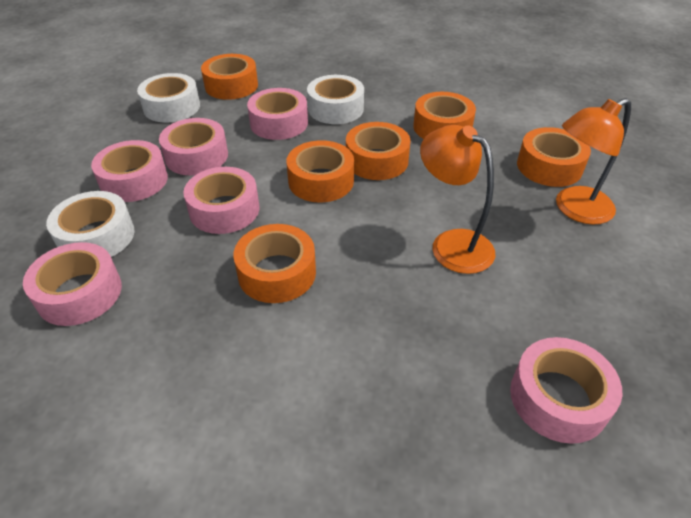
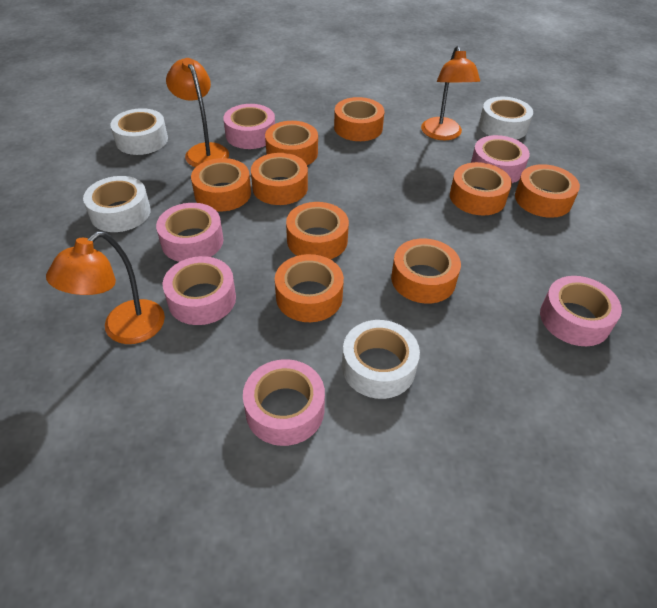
orange lamp: 2 -> 3
orange tape: 6 -> 9
white tape: 3 -> 4

